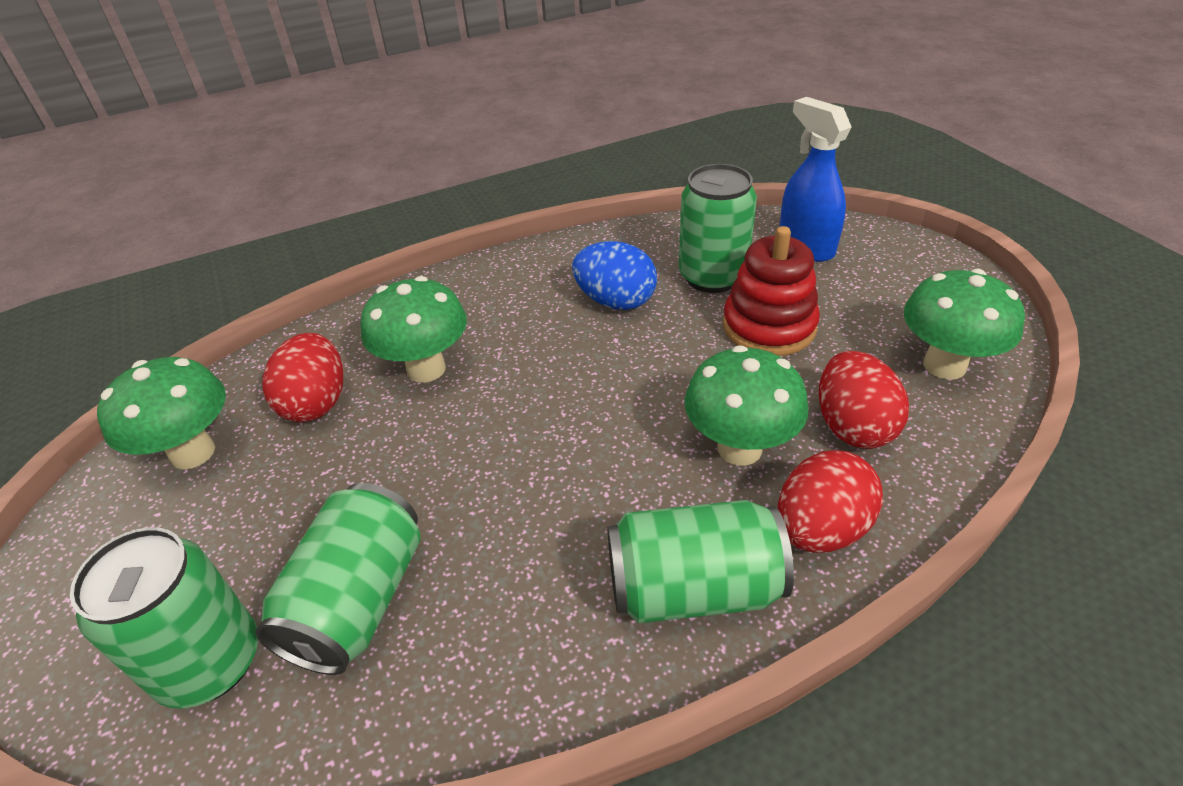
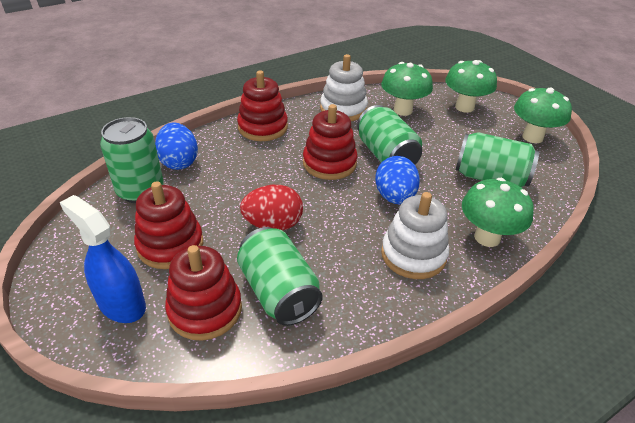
blue egg: 1 -> 2
red egg: 3 -> 1
red stacking toy: 1 -> 4
white stacking toy: 0 -> 2

